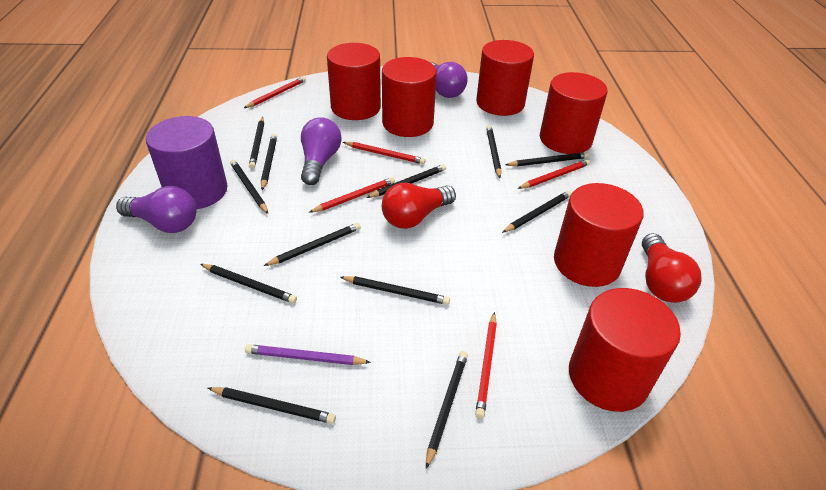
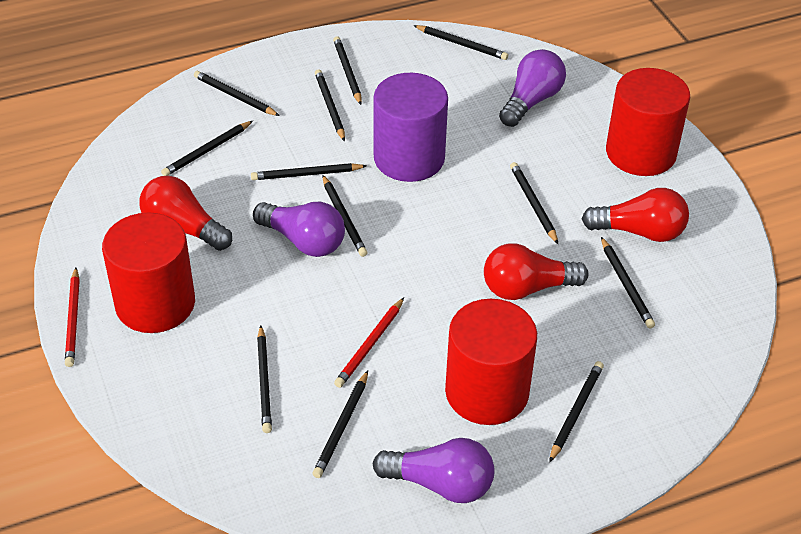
purple pencil: 1 -> 0
red cylinder: 6 -> 3
red light bulb: 2 -> 3
red pencil: 5 -> 2

